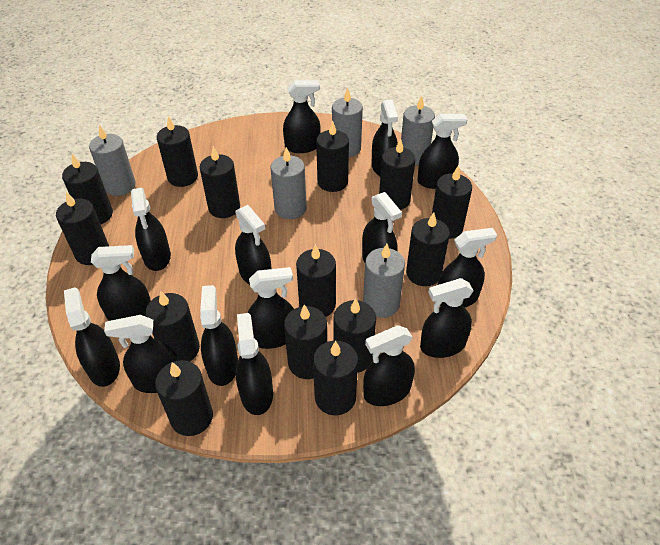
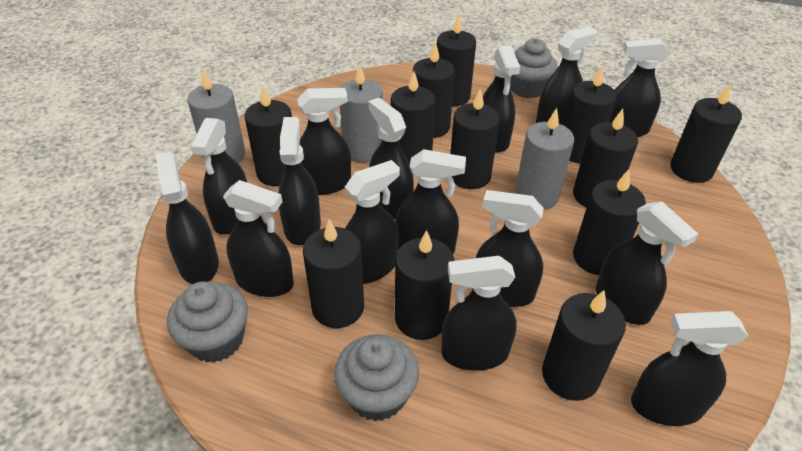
black candle: 14 -> 12
grey candle: 5 -> 3
grey cupcake: 0 -> 3

